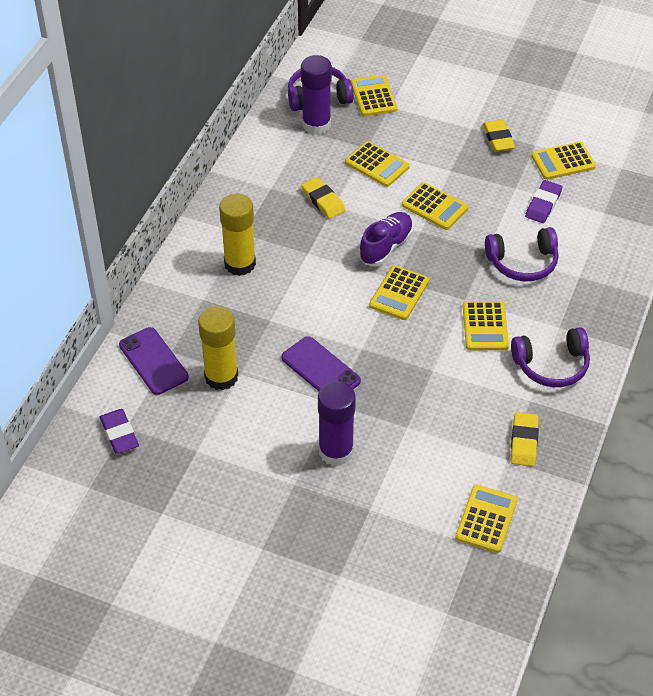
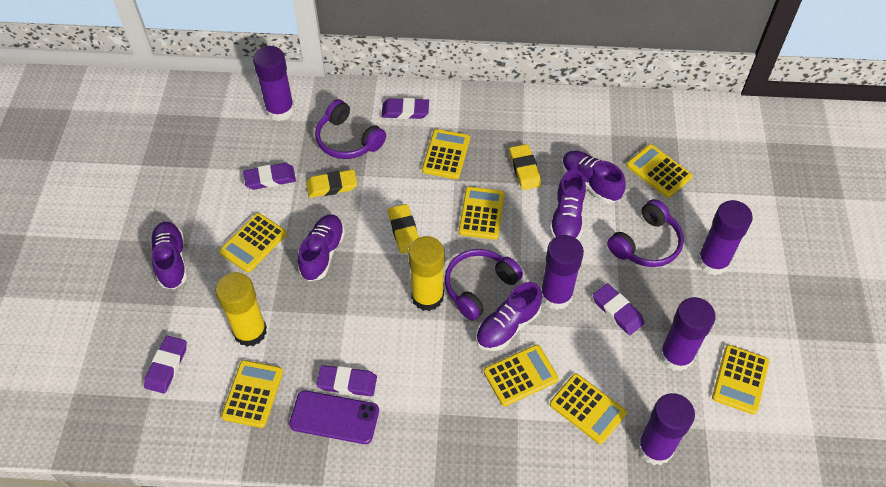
purple eraser: 2 -> 5
purple glue stick: 2 -> 5
purple phone: 2 -> 1
purple shoe: 1 -> 5
yellow calculator: 7 -> 8

